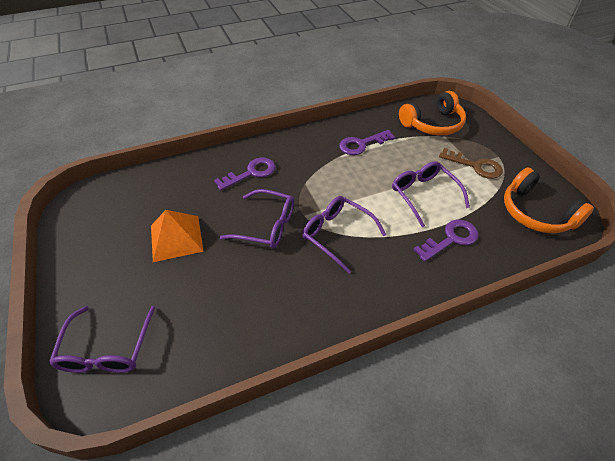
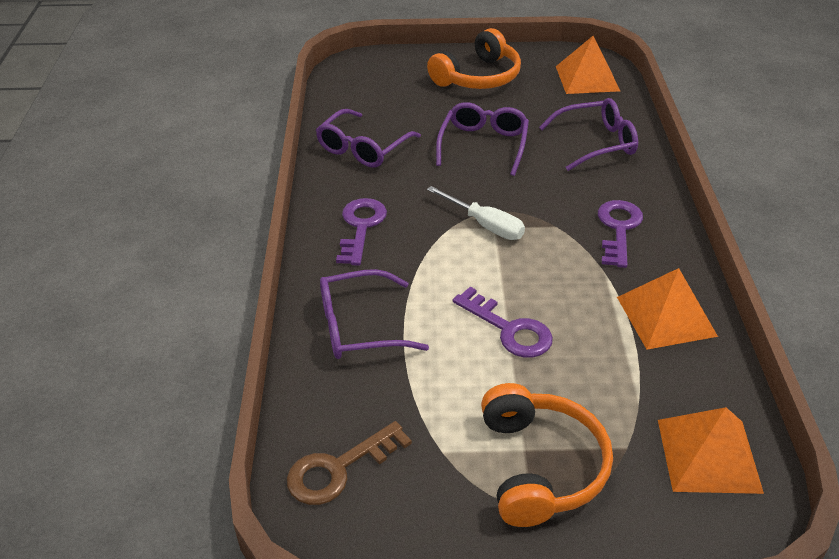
orange pyramid: 1 -> 3
white screwdriver: 0 -> 1

